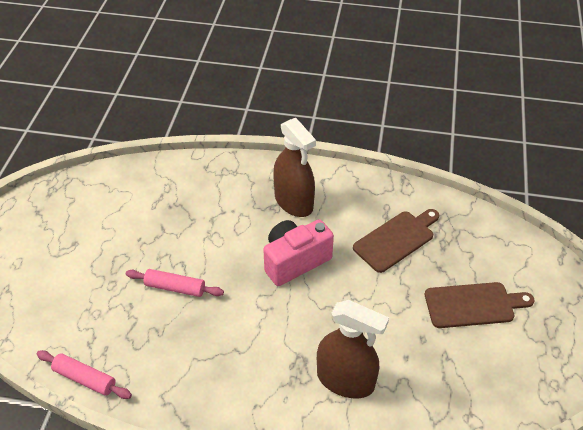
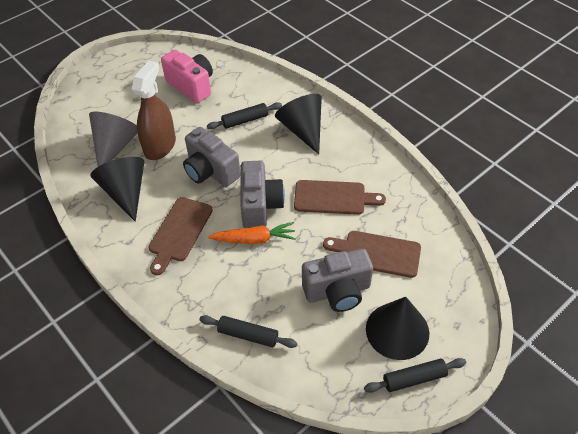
black cone: 0 -> 3
black rolling pin: 0 -> 3
brown cutting board: 2 -> 3
brown spray bottle: 2 -> 1
grey camera: 0 -> 3
grey cone: 0 -> 1
orange carrot: 0 -> 1
pink rolling pin: 2 -> 0

